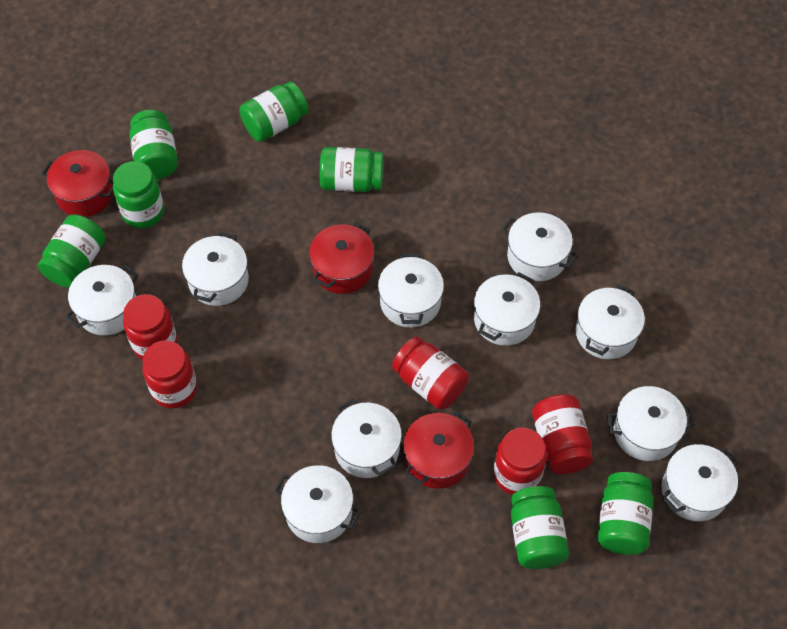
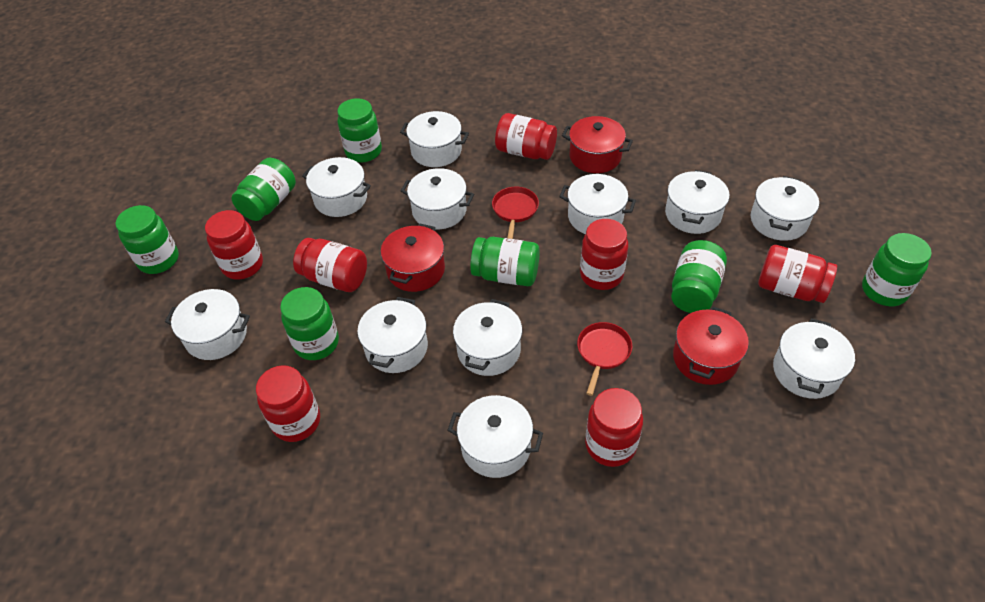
red jar: 5 -> 7
red pan: 0 -> 2
white pot: 10 -> 11

